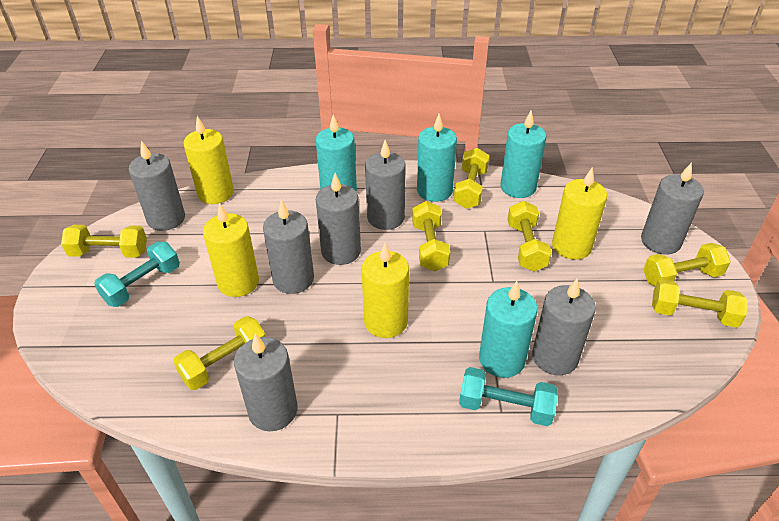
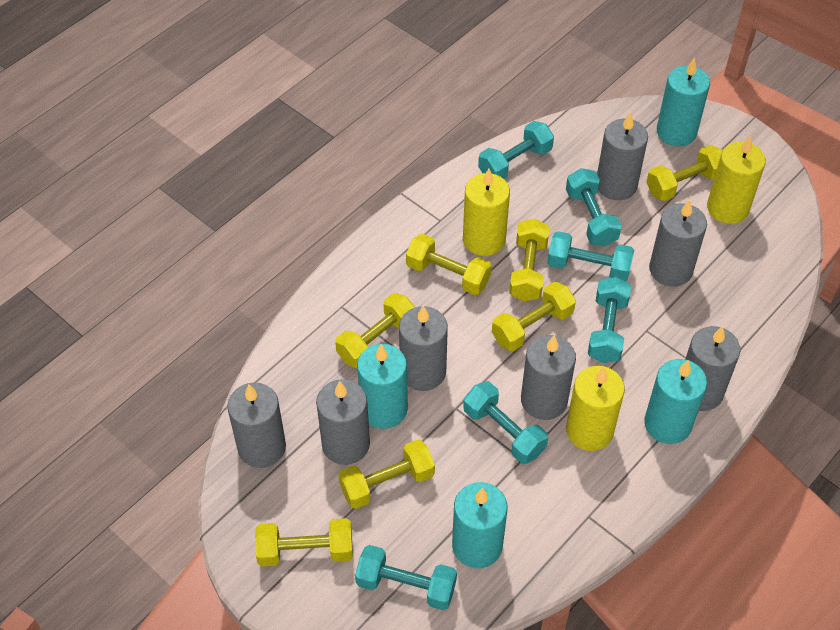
turquoise dumbbell: 2 -> 6
yellow candle: 4 -> 3

